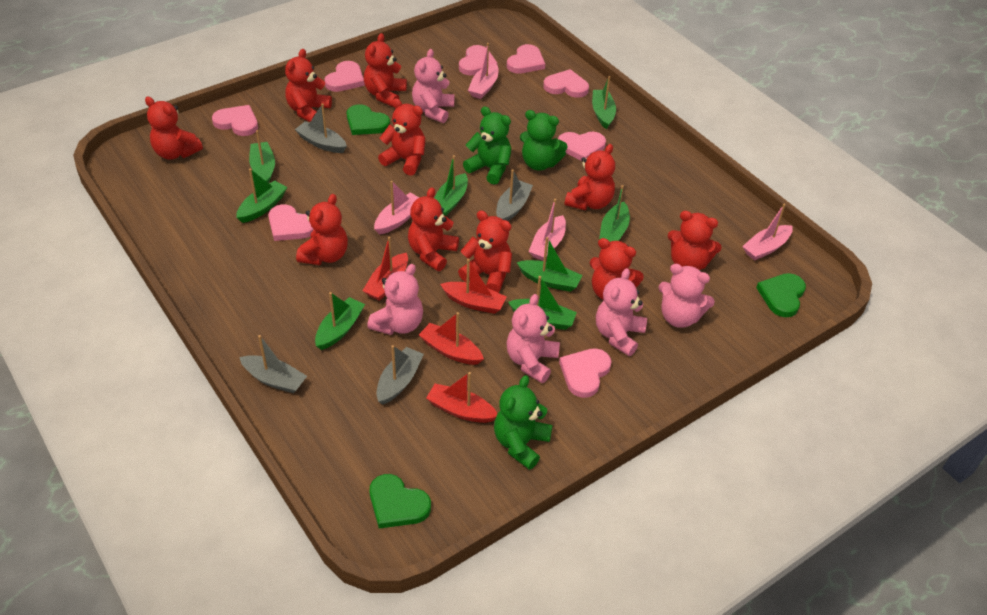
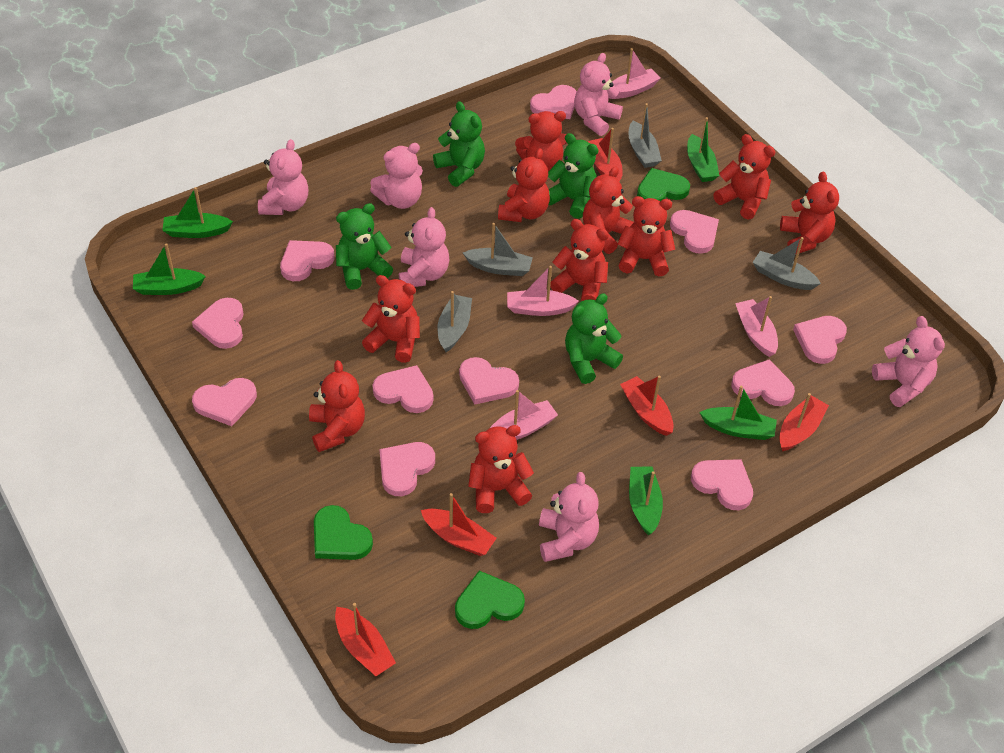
green boat: 8 -> 5
green teddy bear: 3 -> 4
pink heart: 8 -> 11
pink teddy bear: 5 -> 6
red boat: 4 -> 5

